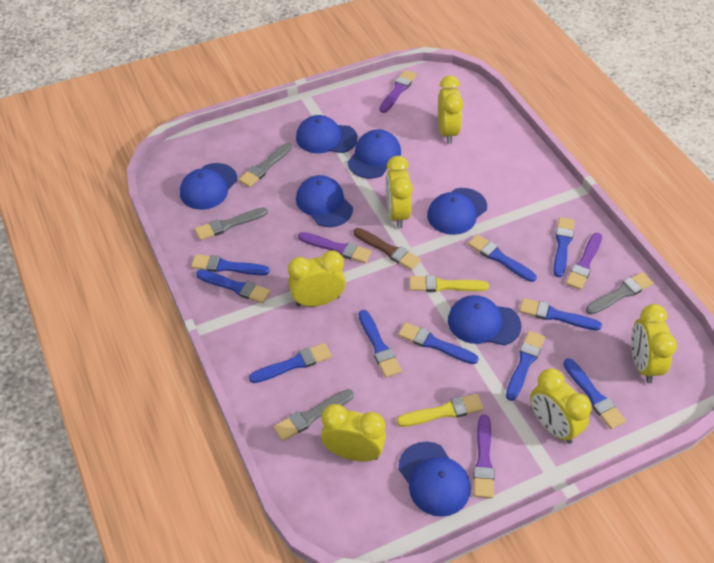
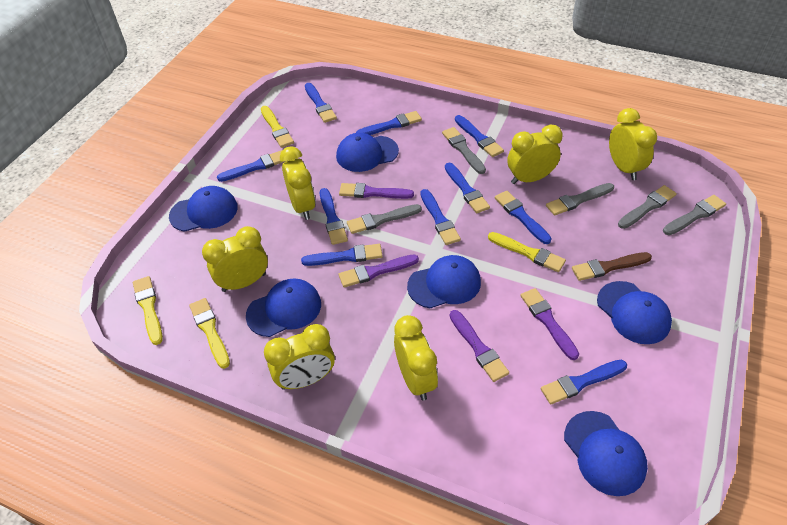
blue cap: 7 -> 6
grey brush: 4 -> 5
yellow brush: 2 -> 4

